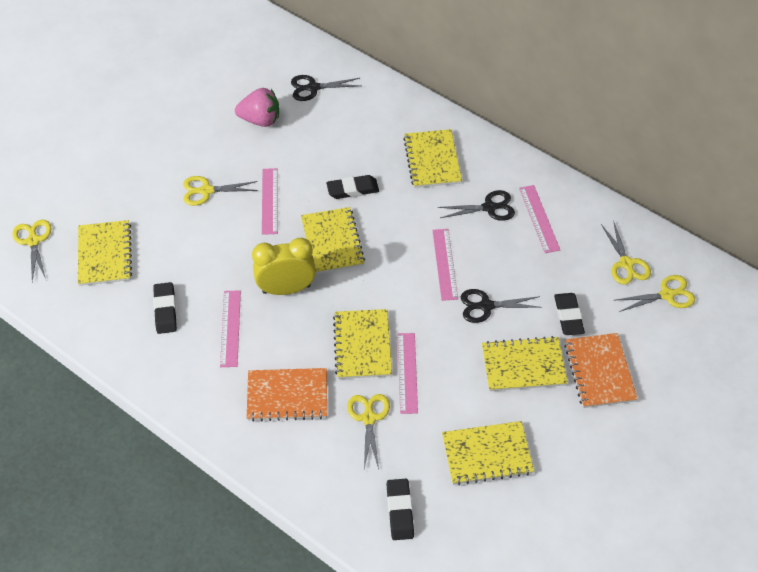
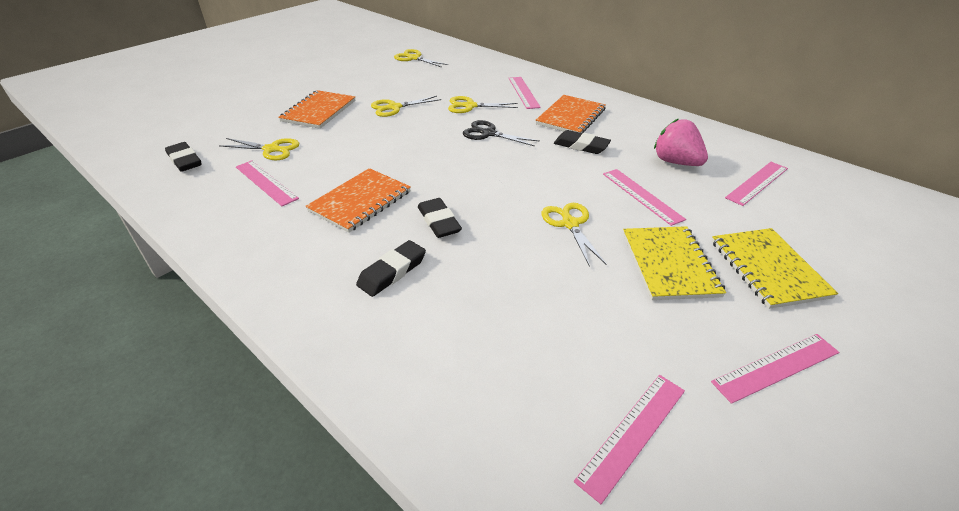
black scissors: 3 -> 1
orange notebook: 2 -> 3
pink ruler: 5 -> 6
yellow clock: 1 -> 0
yellow notebook: 6 -> 2

